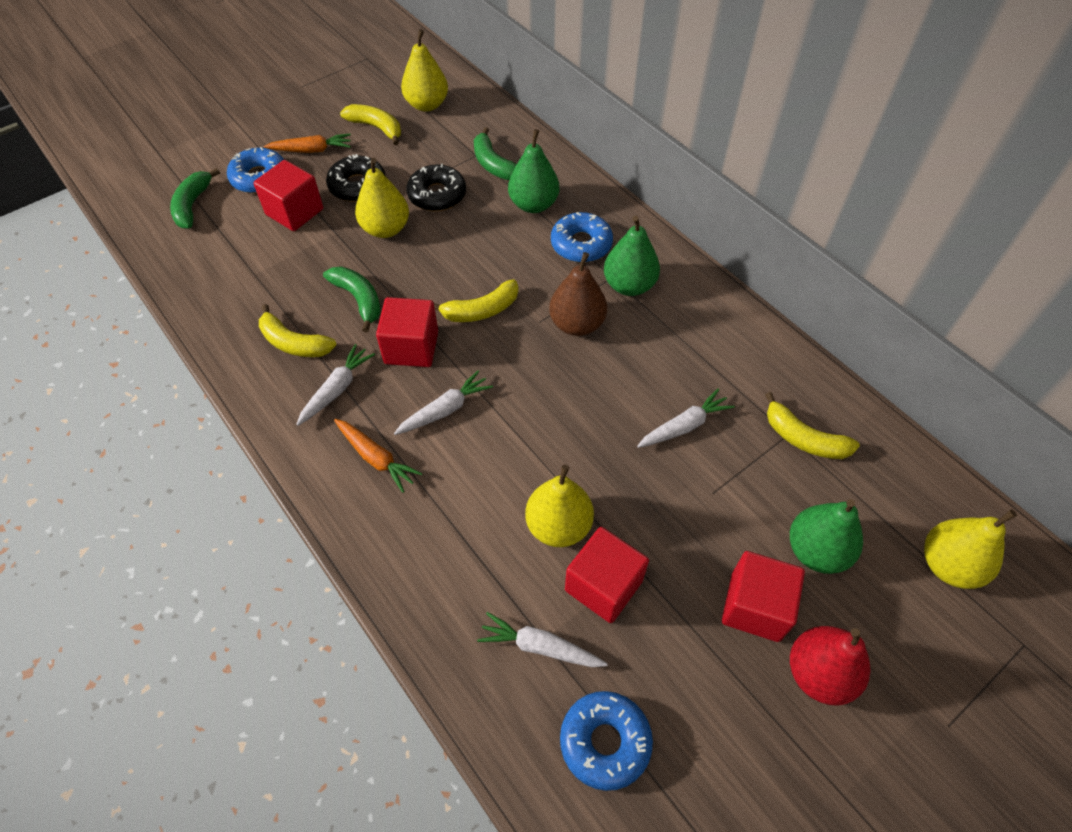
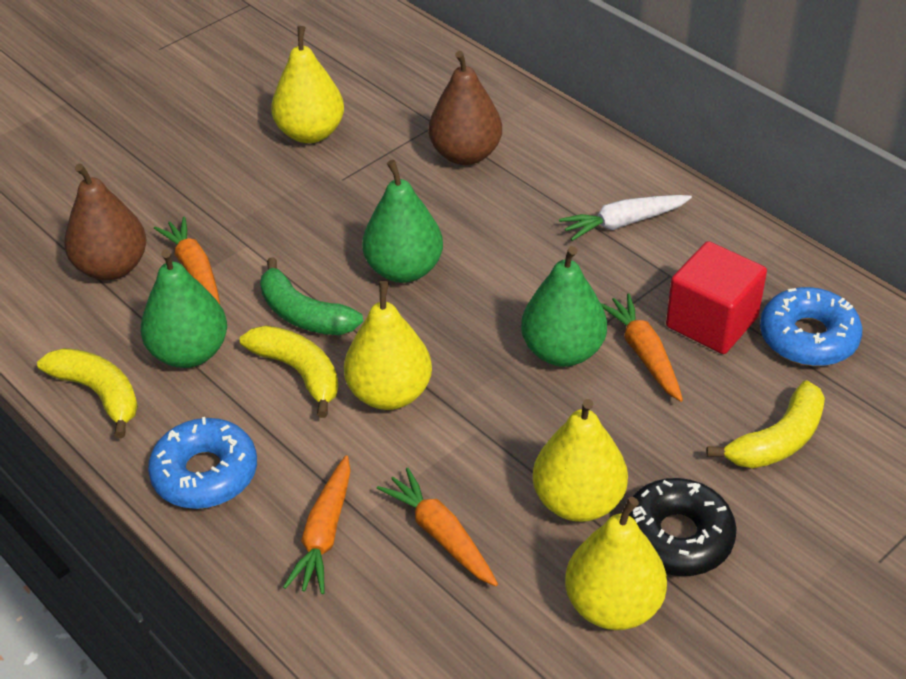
black donut: 2 -> 1
blue donut: 3 -> 2
brown pear: 1 -> 2
green banana: 3 -> 1
orange carrot: 2 -> 4
red cube: 4 -> 1
red pear: 1 -> 0
white carrot: 4 -> 1
yellow banana: 4 -> 3

